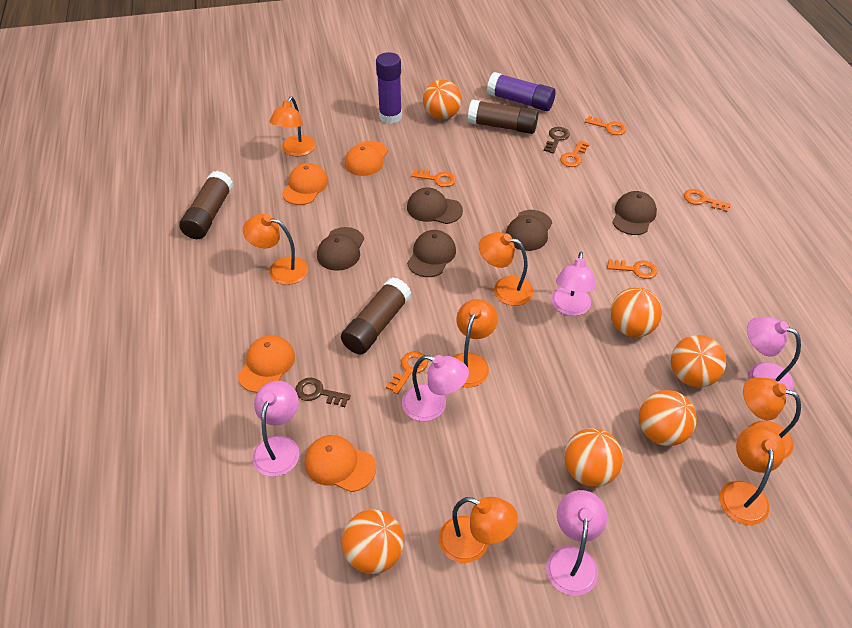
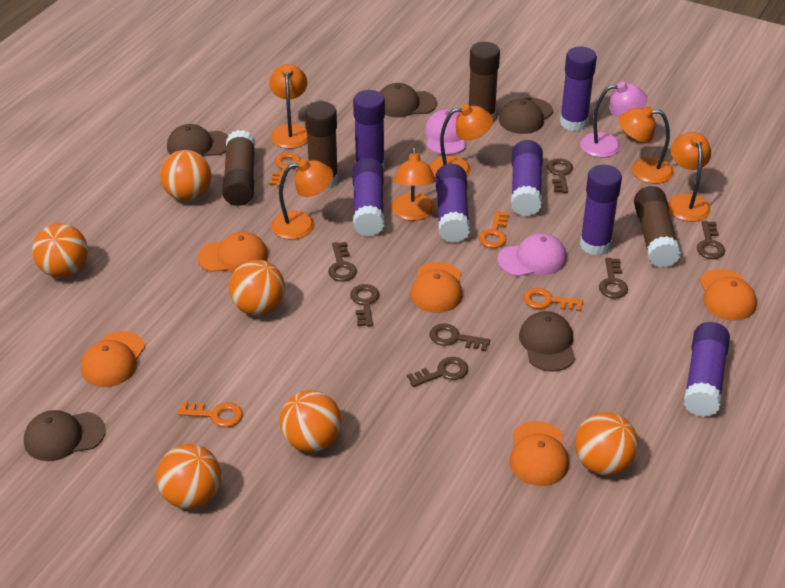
brown glue stick: 3 -> 4
brown key: 2 -> 7
orange cap: 4 -> 5
orange key: 6 -> 4
orange lamp: 7 -> 6
pink cap: 0 -> 2
pink lamp: 5 -> 1
purple glue stick: 2 -> 7

